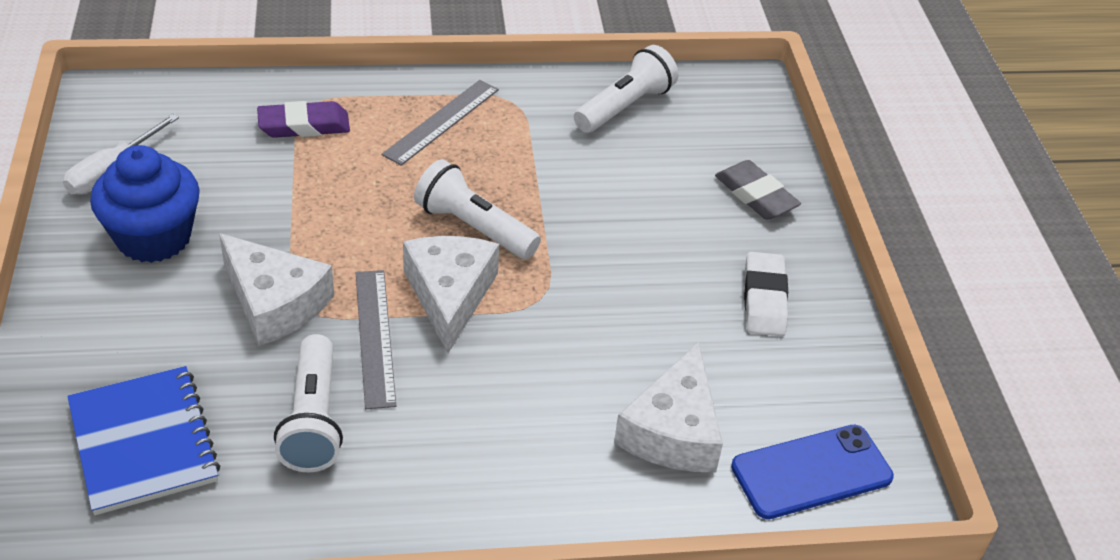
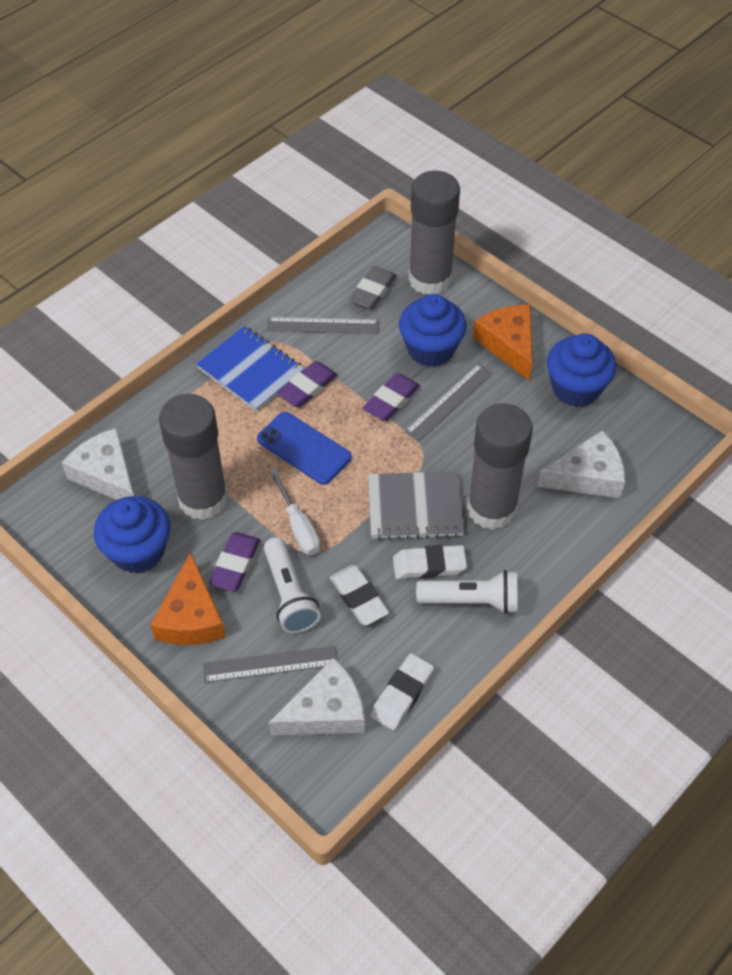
blue cupcake: 1 -> 3
grey glue stick: 0 -> 3
grey notebook: 0 -> 1
grey ruler: 2 -> 3
orange cheese: 0 -> 2
purple eraser: 1 -> 3
white eraser: 1 -> 3
white flashlight: 3 -> 2

